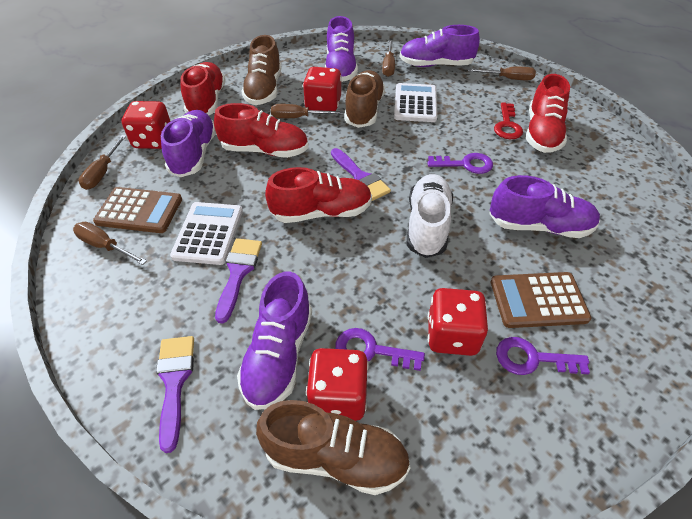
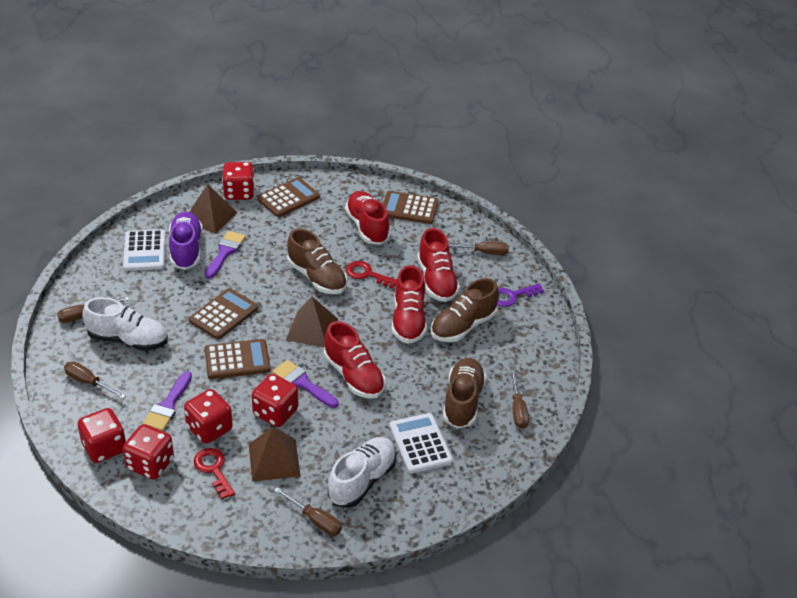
brown calculator: 2 -> 4
brown pyramid: 0 -> 3
purple key: 3 -> 1
purple shoe: 5 -> 1
red dice: 4 -> 5
red key: 1 -> 2
white shoe: 1 -> 2

